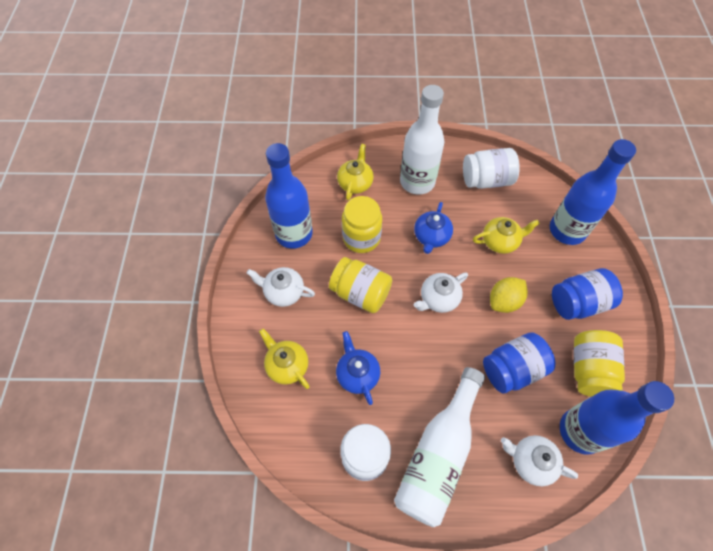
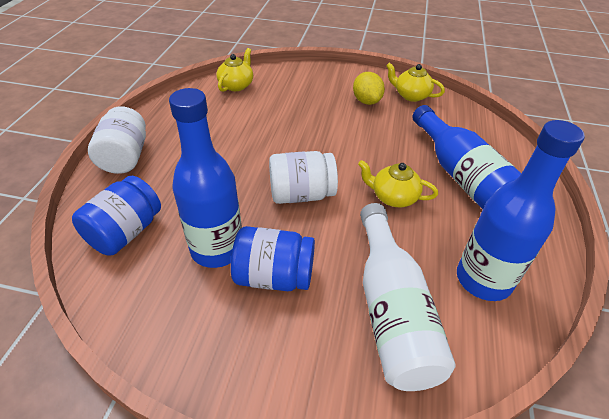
blue teapot: 2 -> 0
white bottle: 2 -> 1
white teapot: 3 -> 0
yellow jar: 3 -> 0

